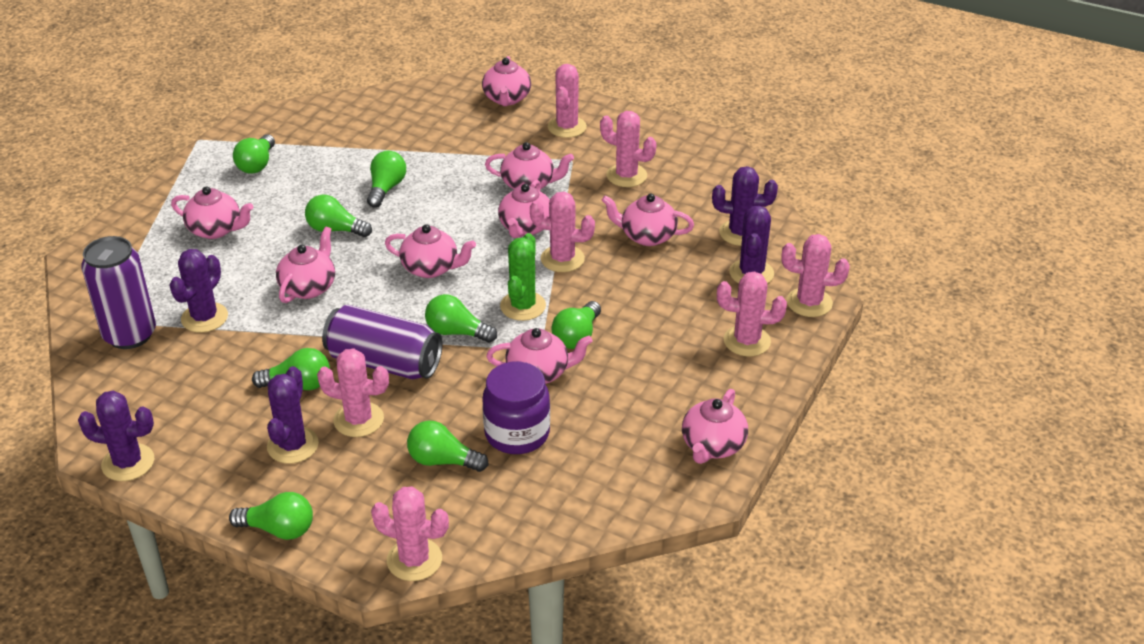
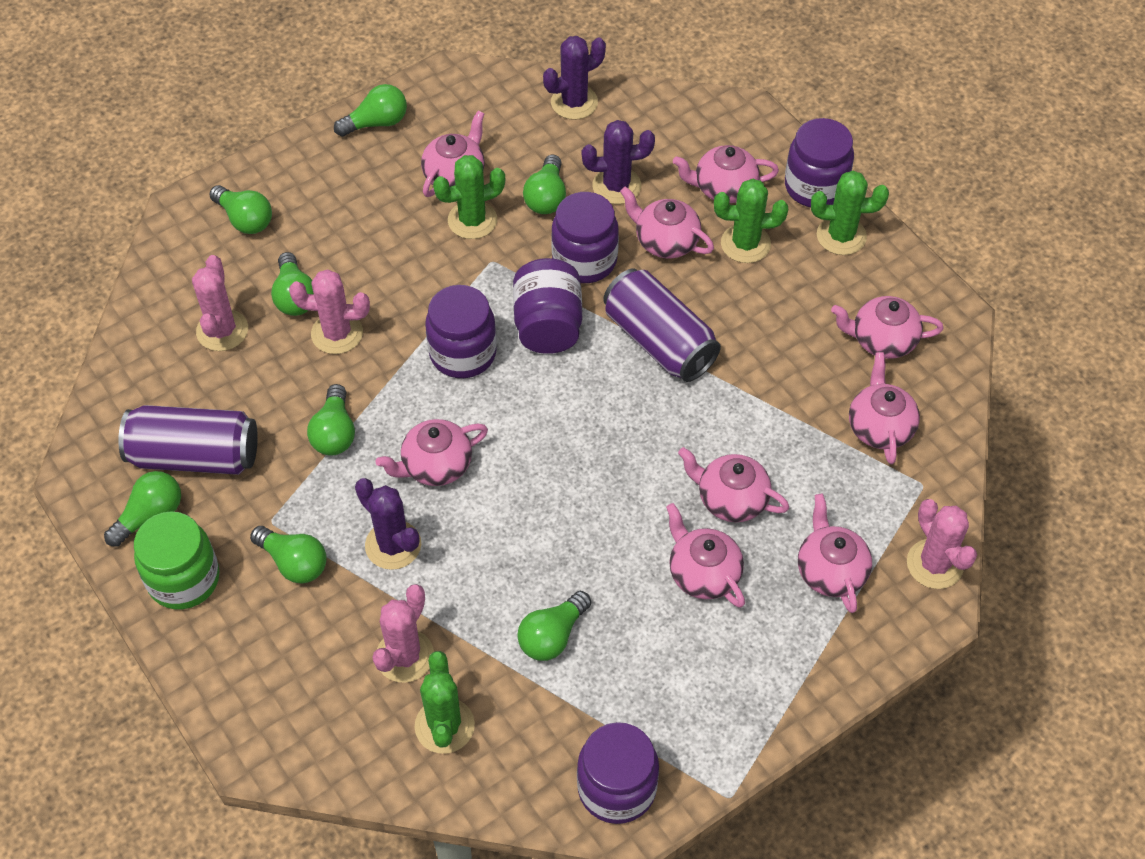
green cactus: 1 -> 4
green jar: 0 -> 1
pink cactus: 7 -> 4
purple cactus: 5 -> 3
purple jar: 1 -> 5

